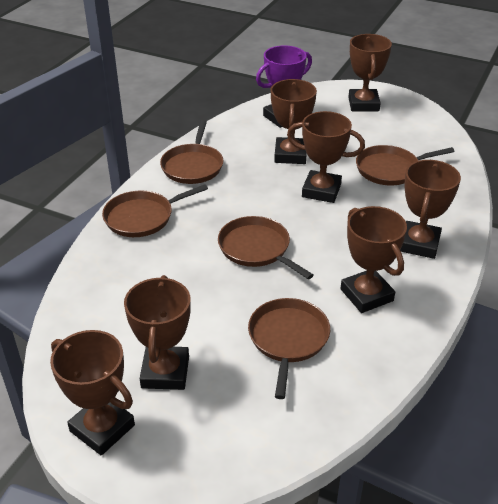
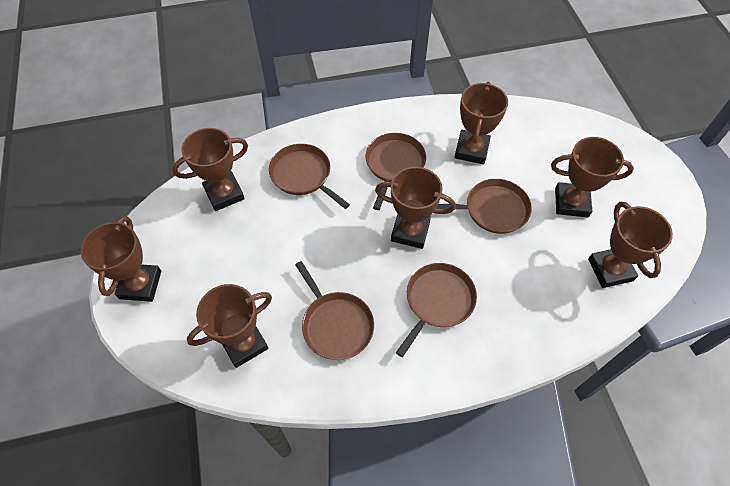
purple trophy: 1 -> 0

